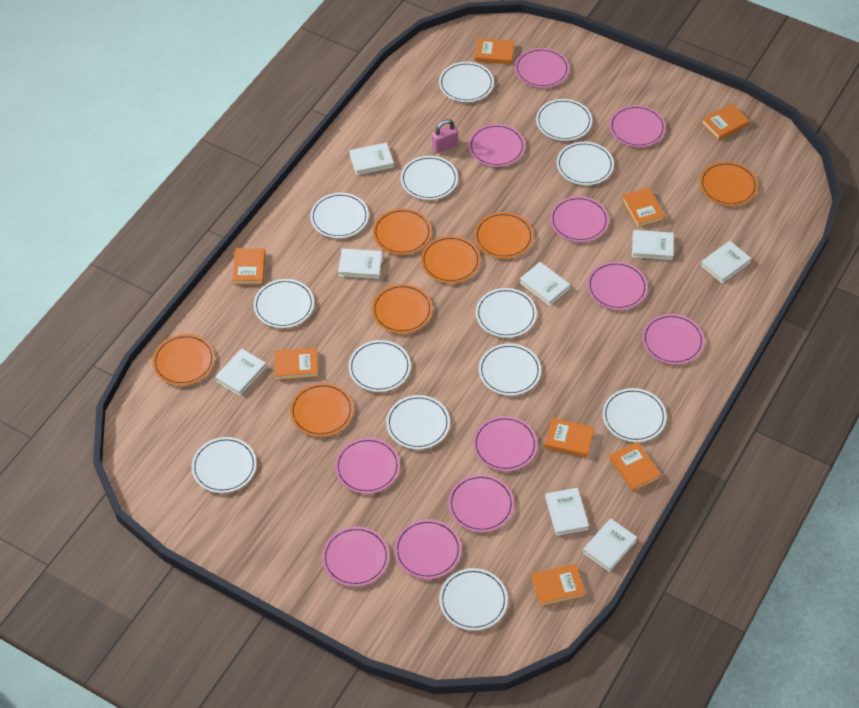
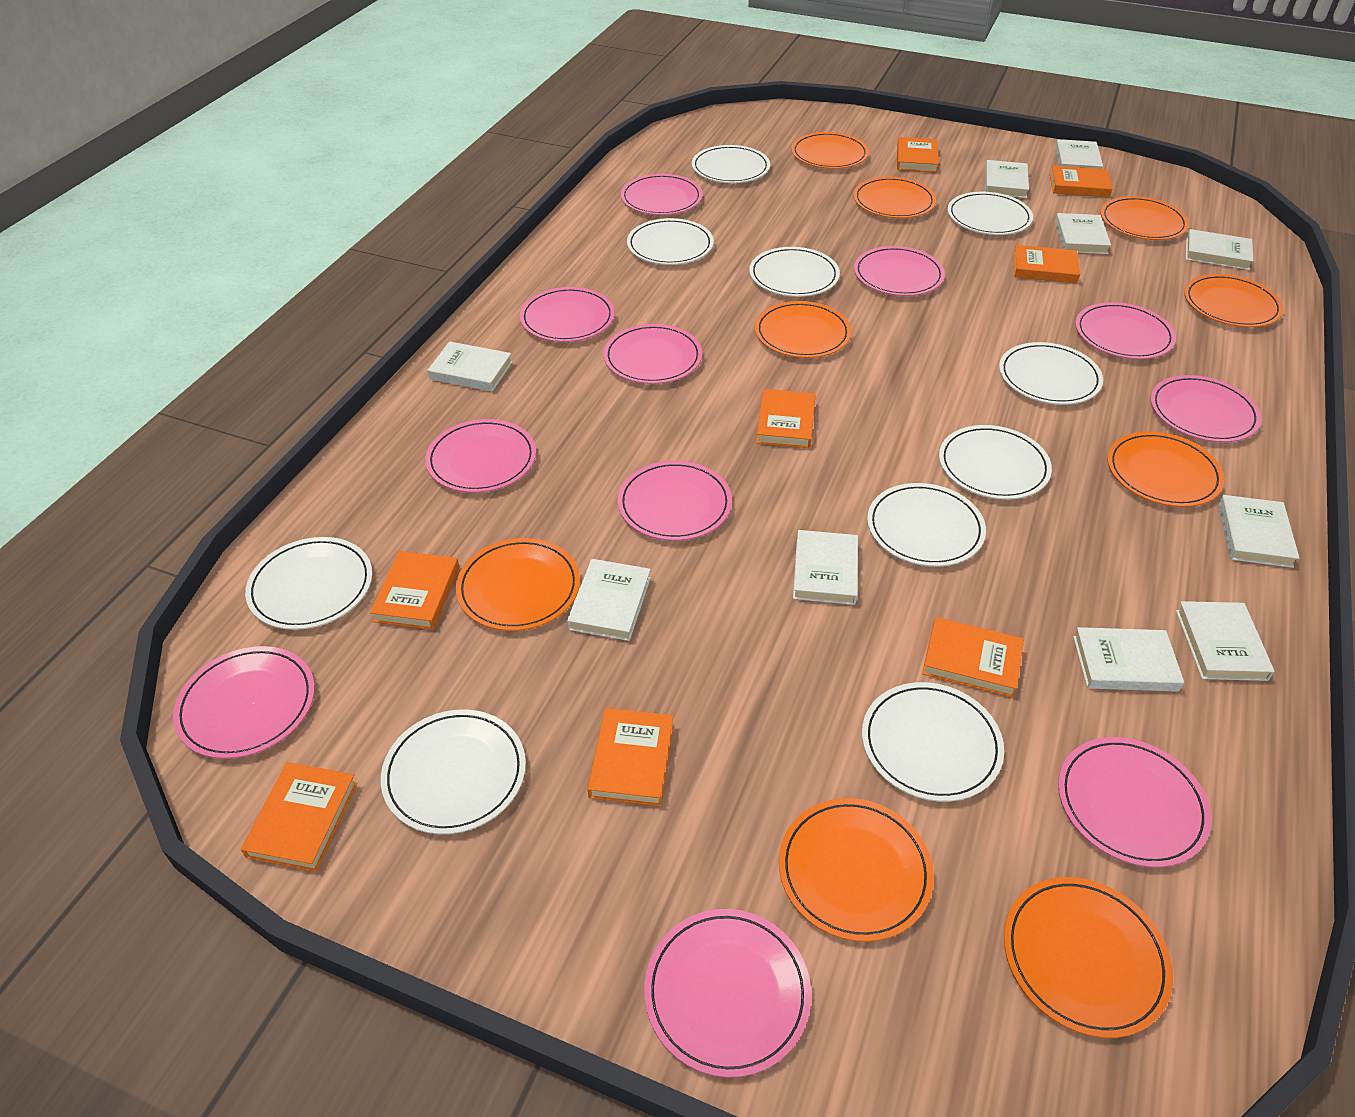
orange plate: 7 -> 9
pink padlock: 1 -> 0
white book: 8 -> 10
white plate: 13 -> 10

